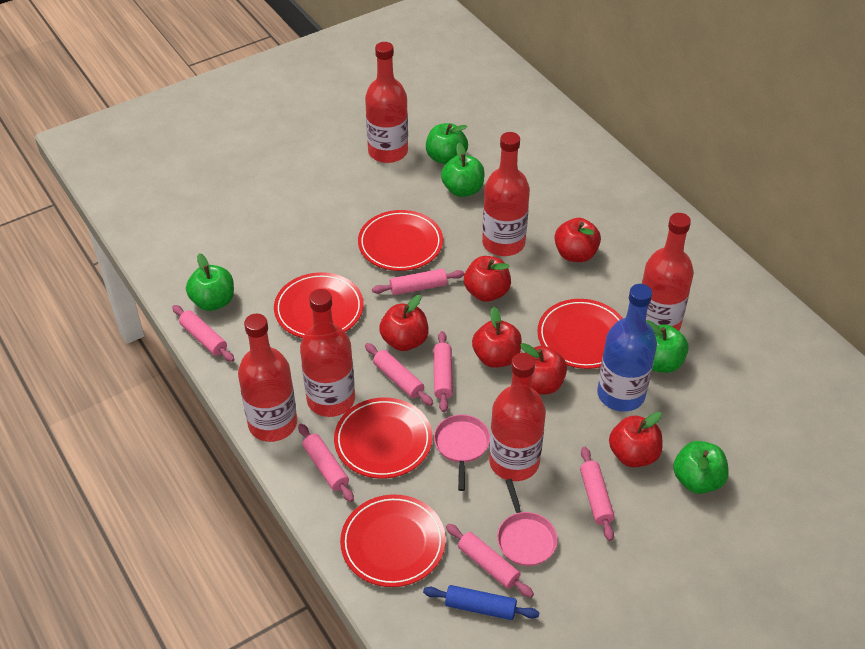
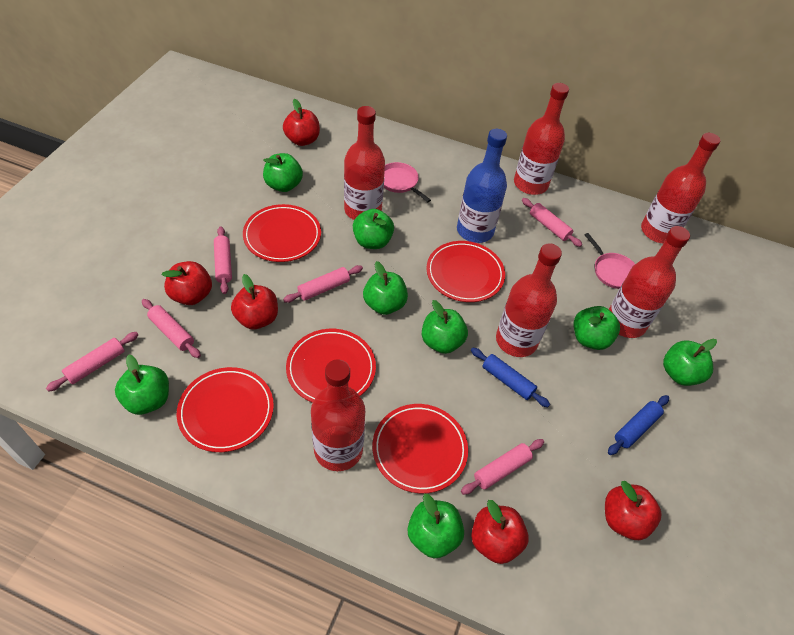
blue rolling pin: 1 -> 2
green apple: 5 -> 8
pink rolling pin: 7 -> 6
red apple: 6 -> 5

